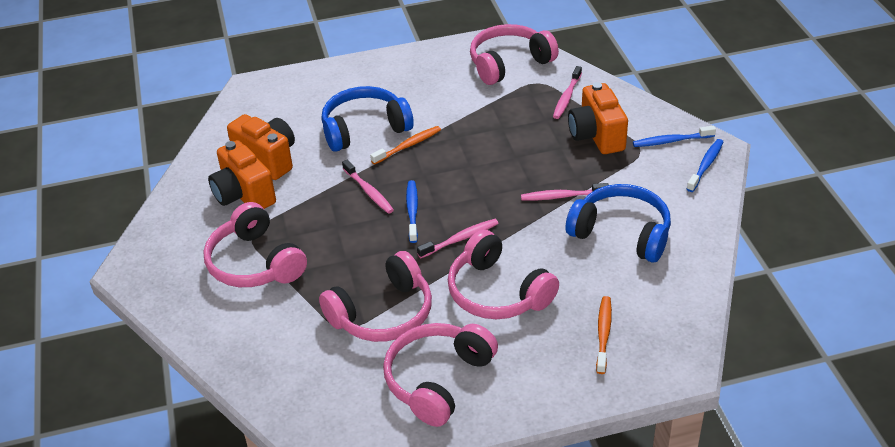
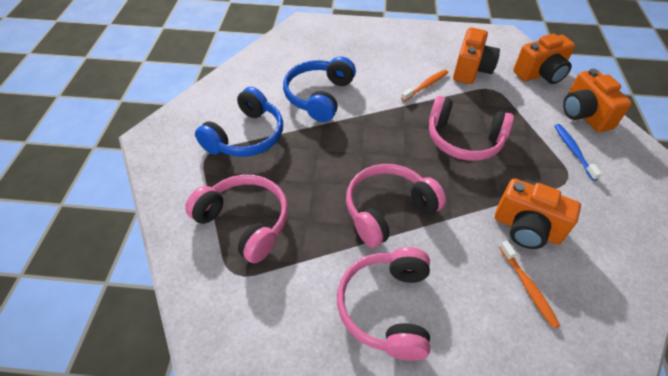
blue toothbrush: 3 -> 1
orange camera: 3 -> 4
pink headphones: 5 -> 4
pink toothbrush: 4 -> 0

